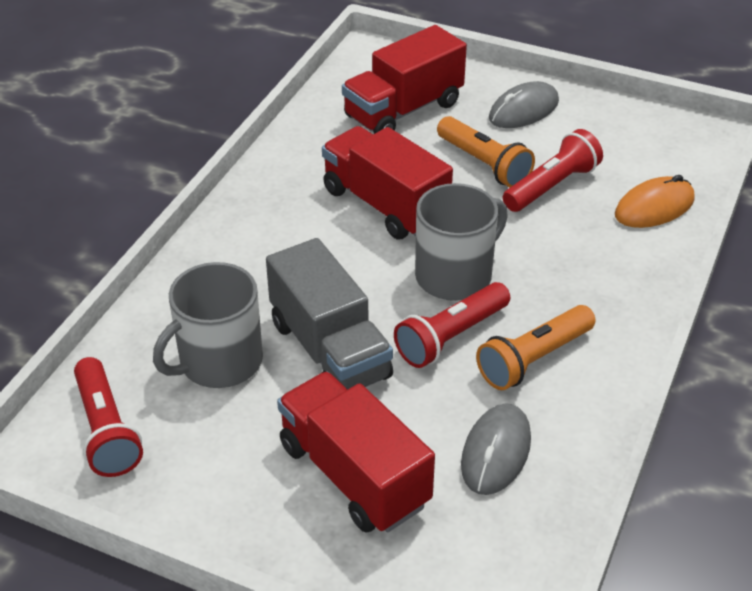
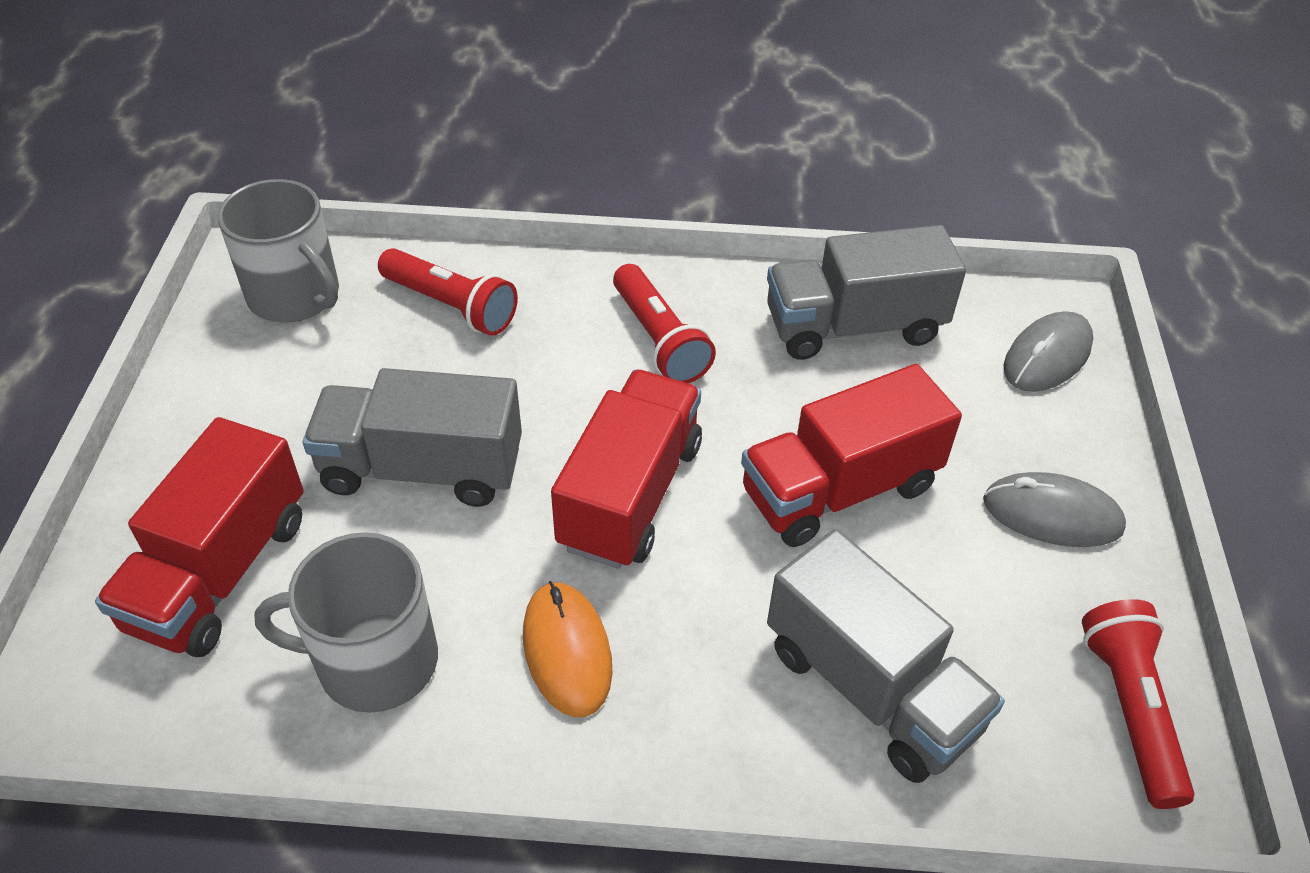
grey truck: 1 -> 3
orange flashlight: 2 -> 0

